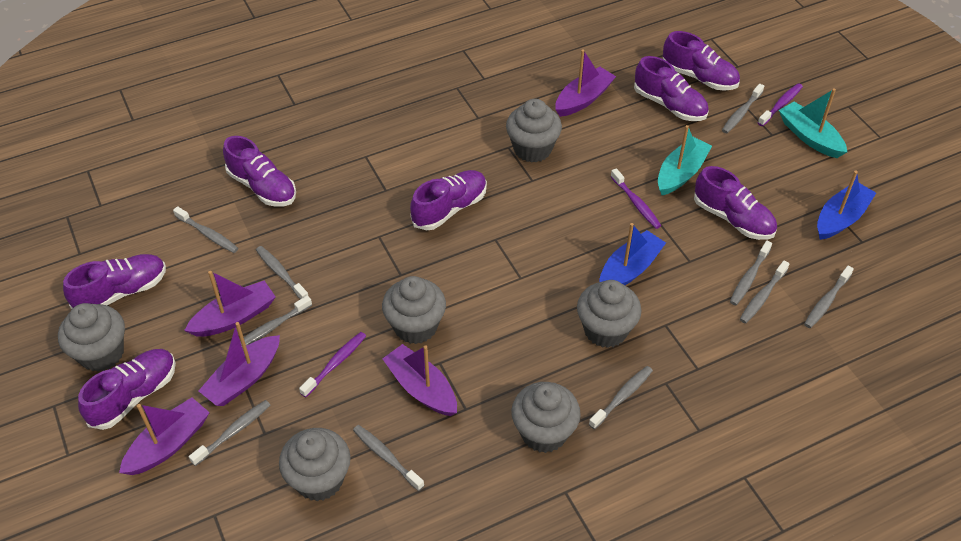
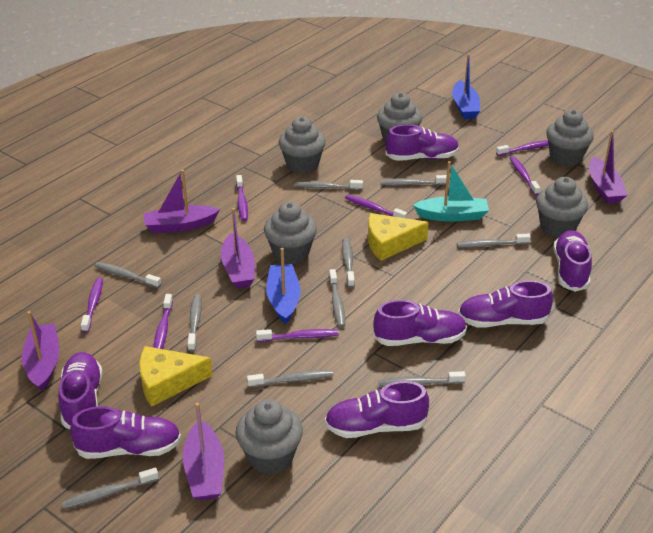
purple toothbrush: 3 -> 7
turquoise boat: 2 -> 1
yellow cheese: 0 -> 2

